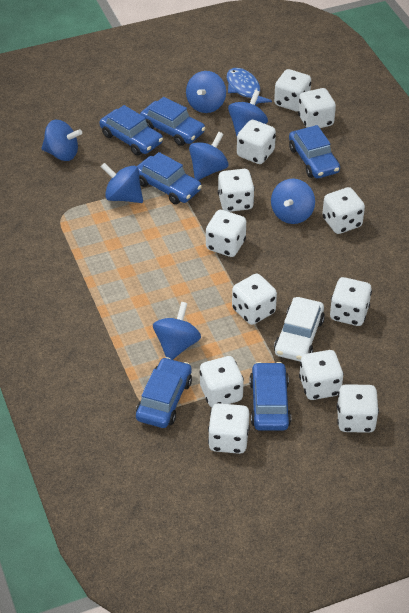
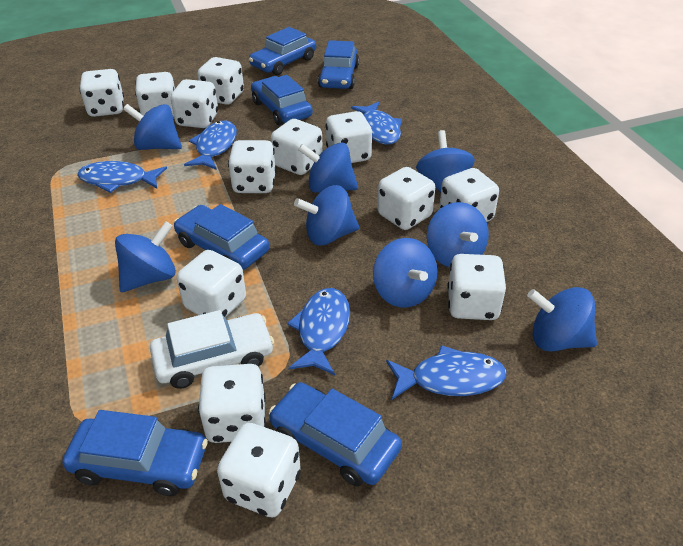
blue fish: 1 -> 5
blue spinning top: 7 -> 8
white dice: 12 -> 13

